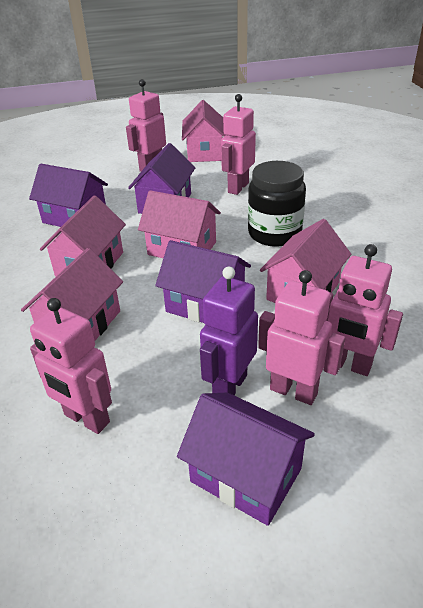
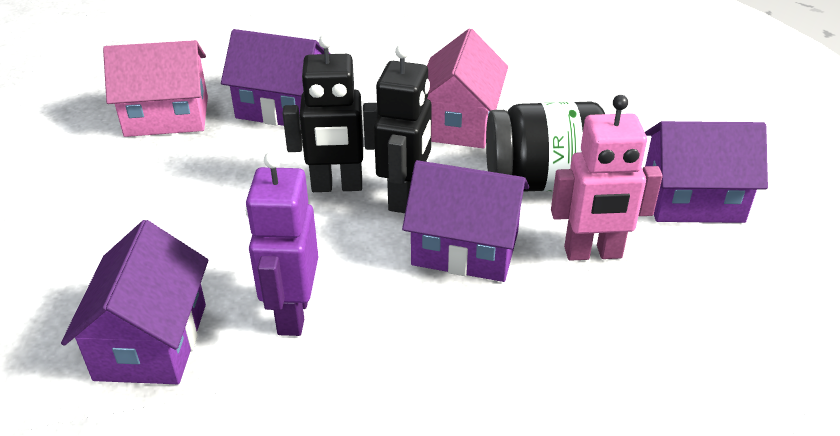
black robot: 0 -> 2
pink house: 5 -> 2
pink robot: 5 -> 1

